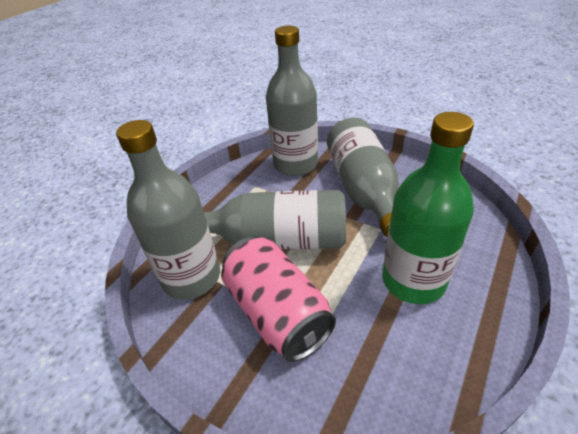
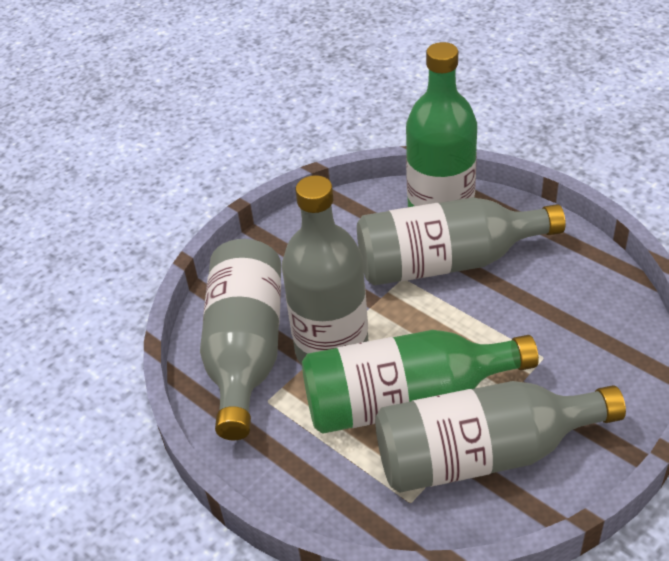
green bottle: 1 -> 2
pink can: 1 -> 0

